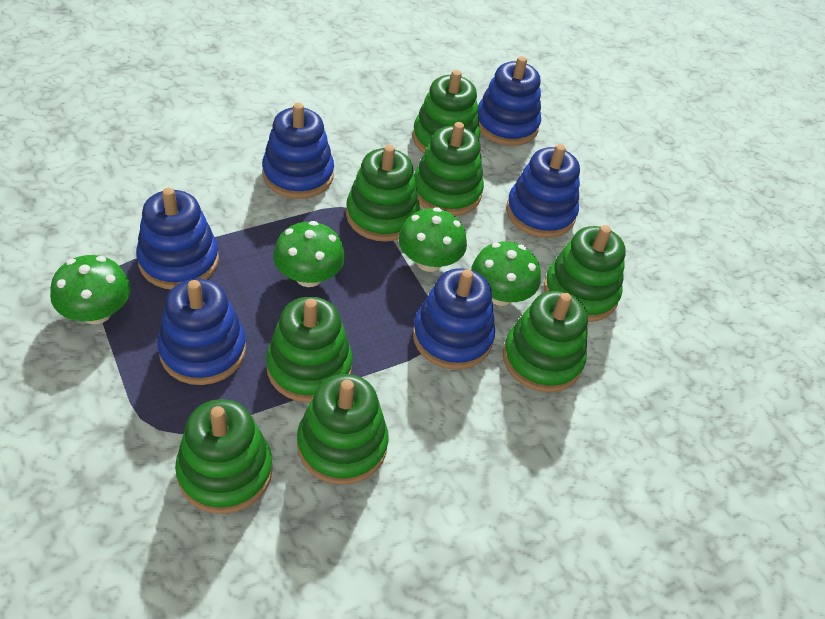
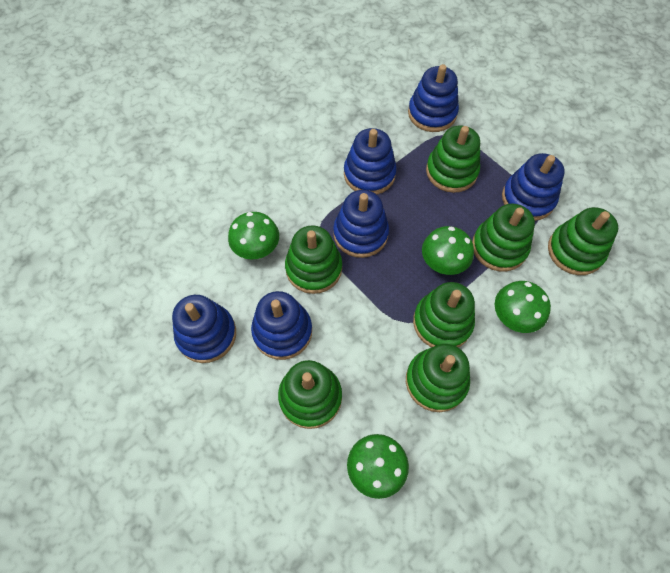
green stacking toy: 8 -> 7

